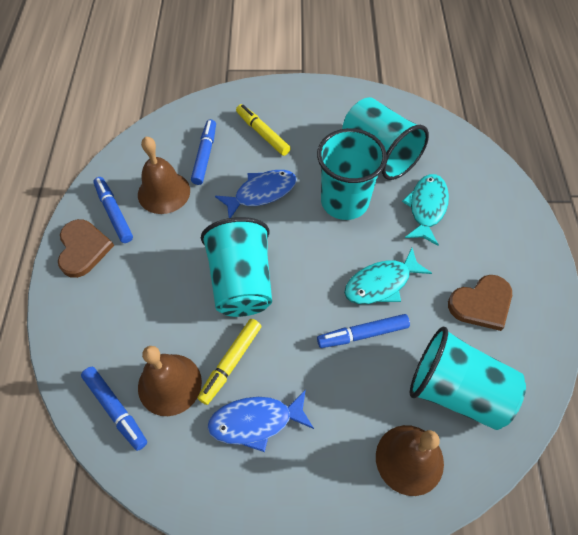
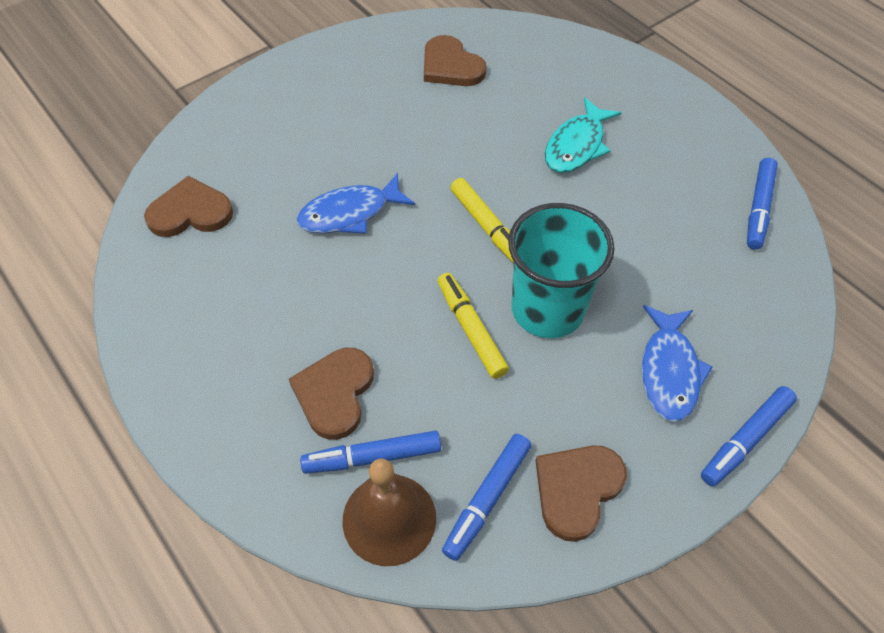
brown bell: 3 -> 1
brown heart: 2 -> 4
turquoise cup: 4 -> 1
turquoise fish: 2 -> 1

